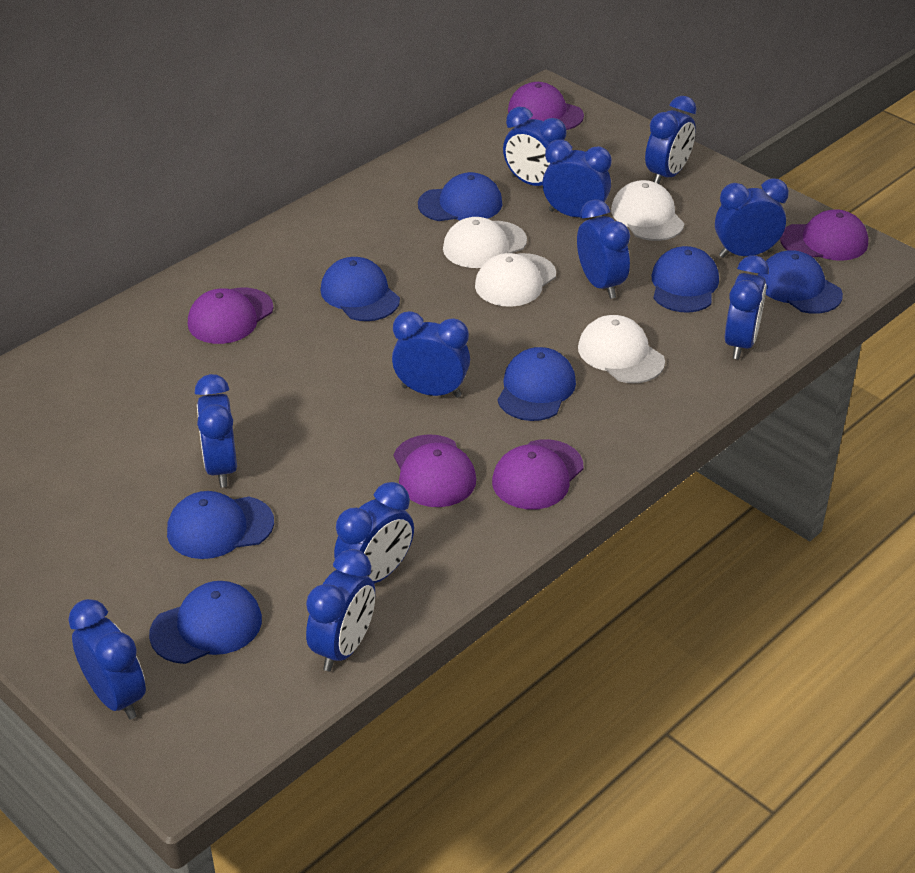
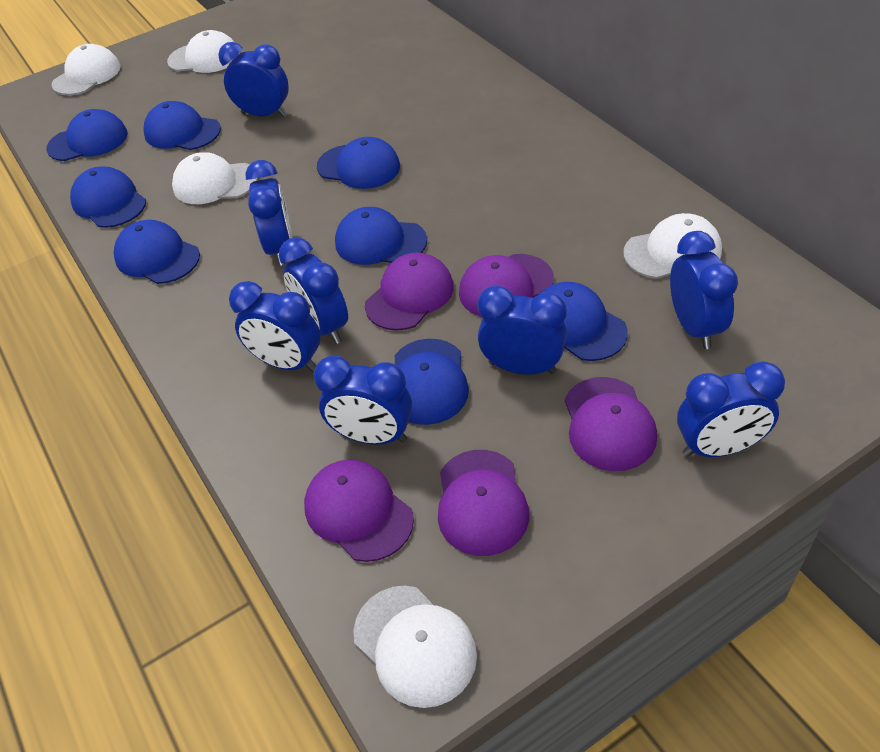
blue cap: 7 -> 8
blue clock: 11 -> 8
white cap: 4 -> 5

